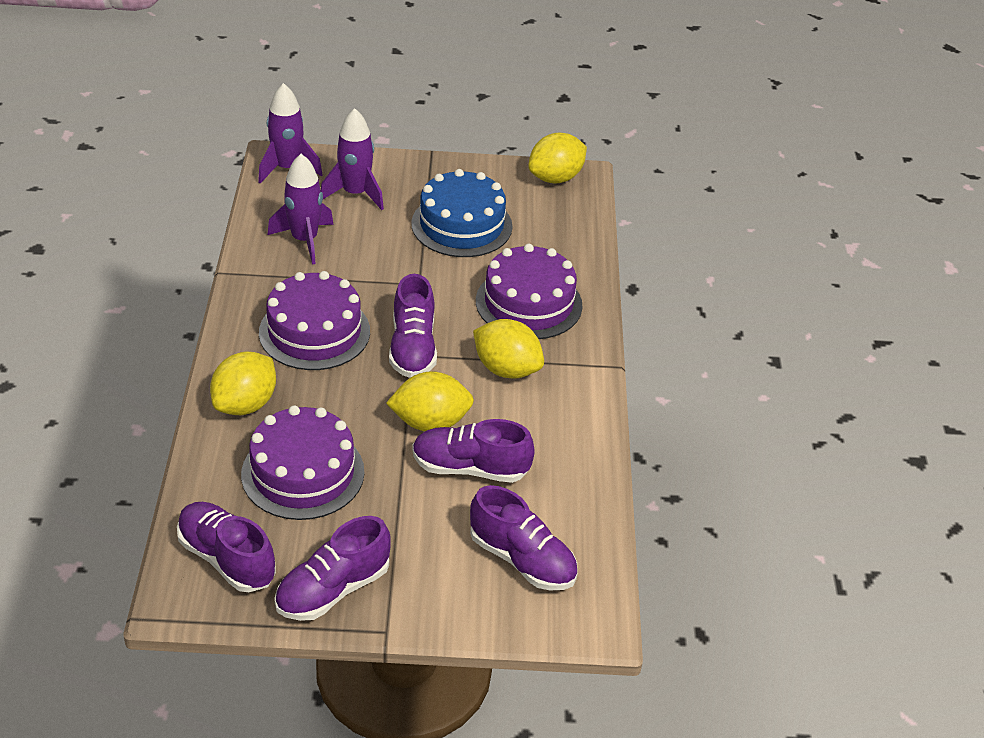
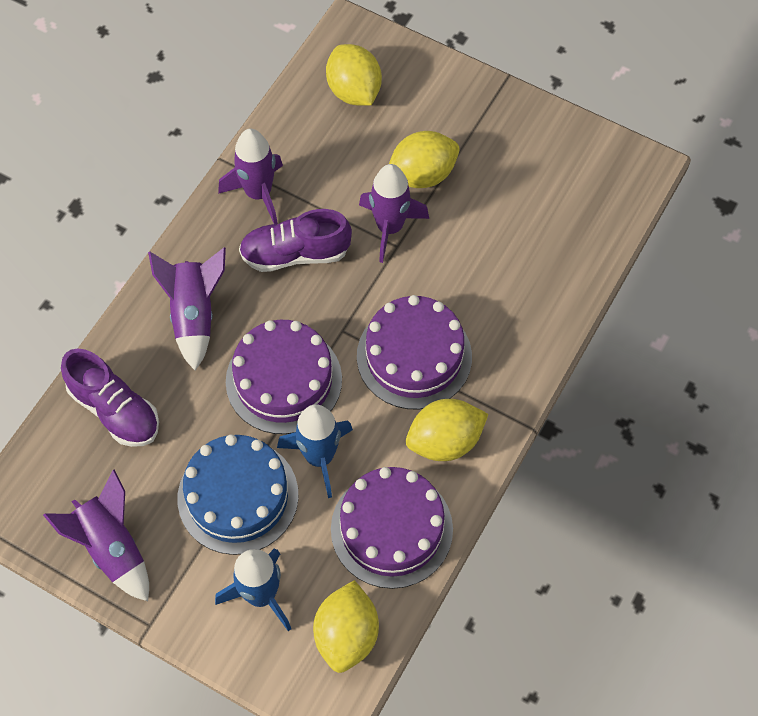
blue rocket: 0 -> 2
purple rocket: 3 -> 4
purple shoe: 5 -> 2

